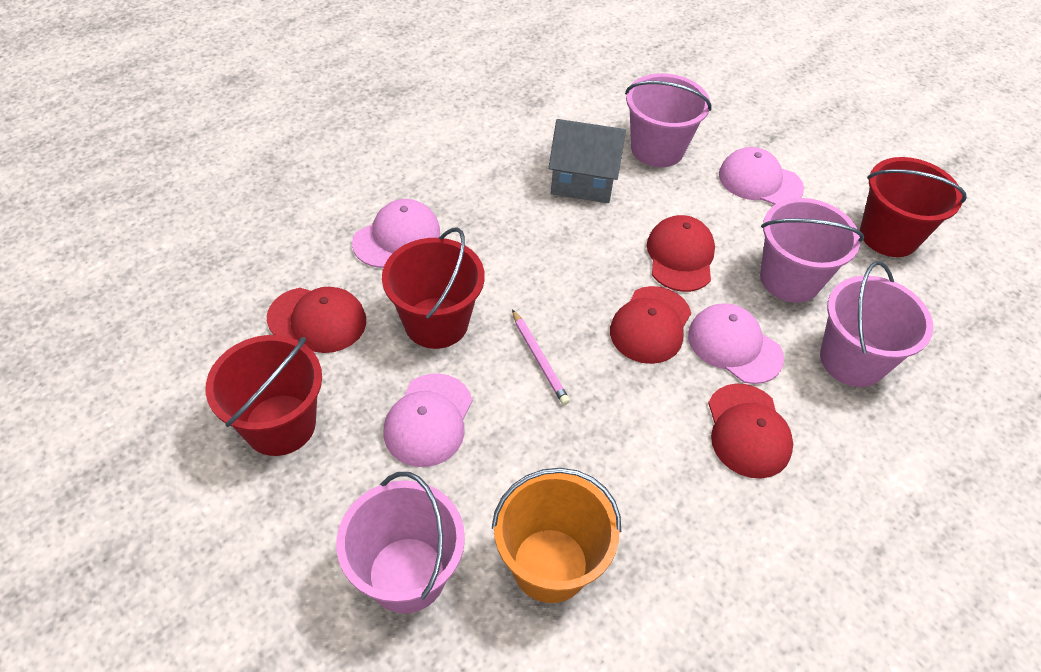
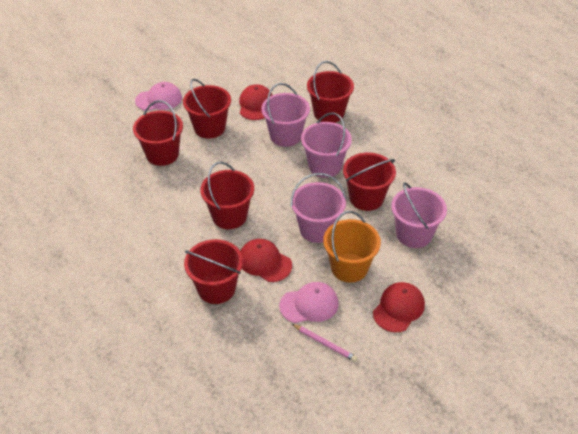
grey house: 1 -> 0
pink cap: 4 -> 2
red bucket: 3 -> 6
red cap: 4 -> 3

